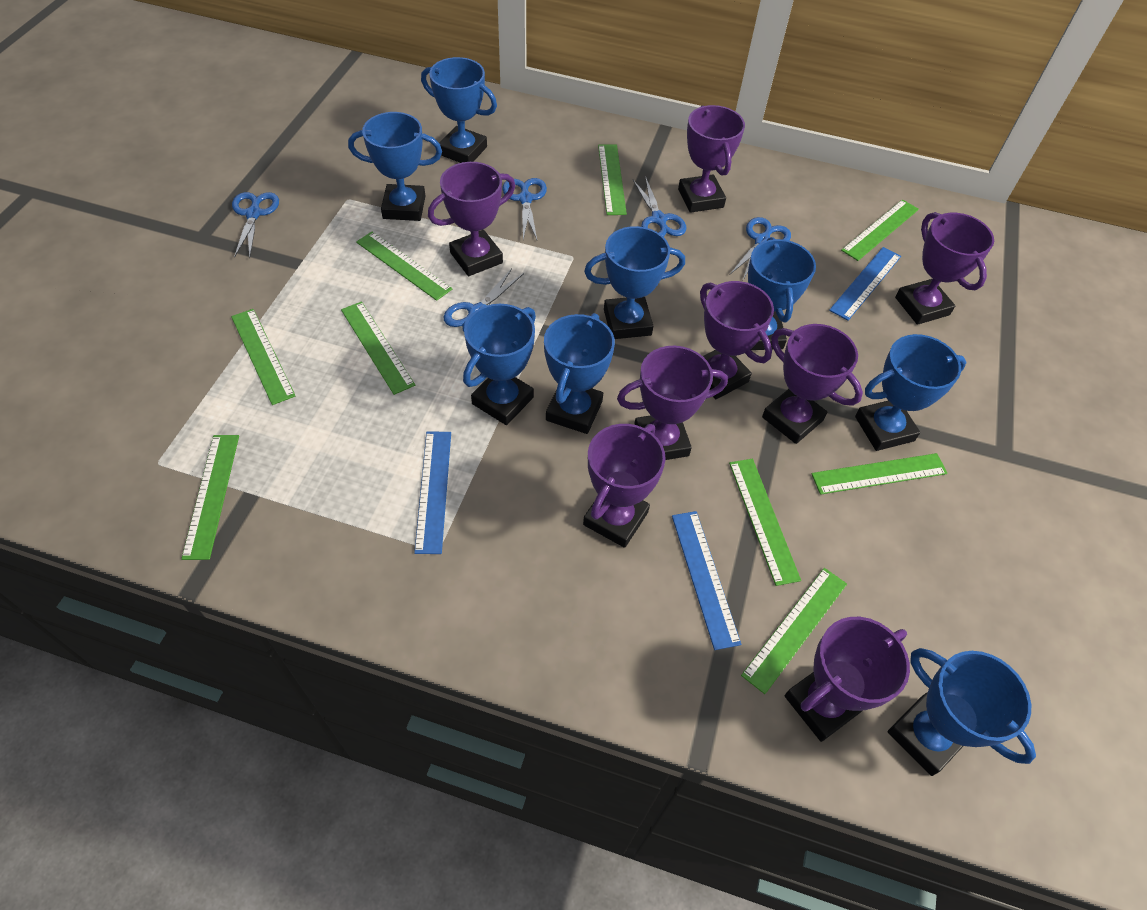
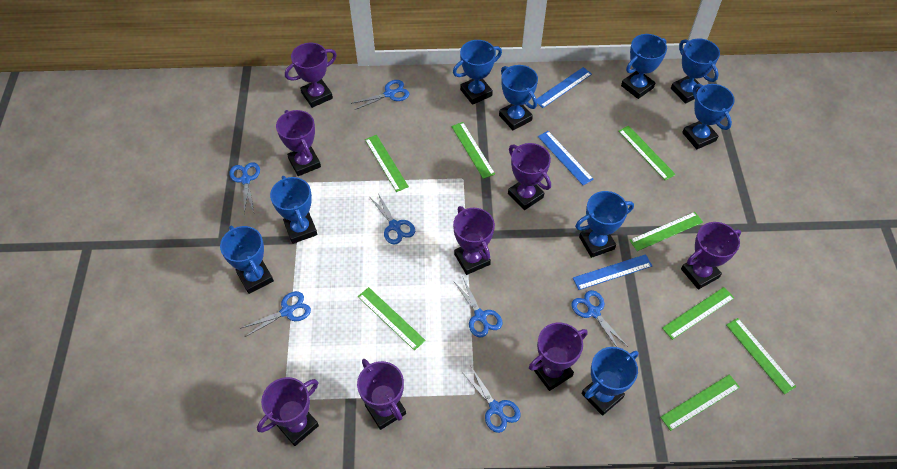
blue scissors: 5 -> 7
blue trophy: 8 -> 9
green ruler: 9 -> 8

